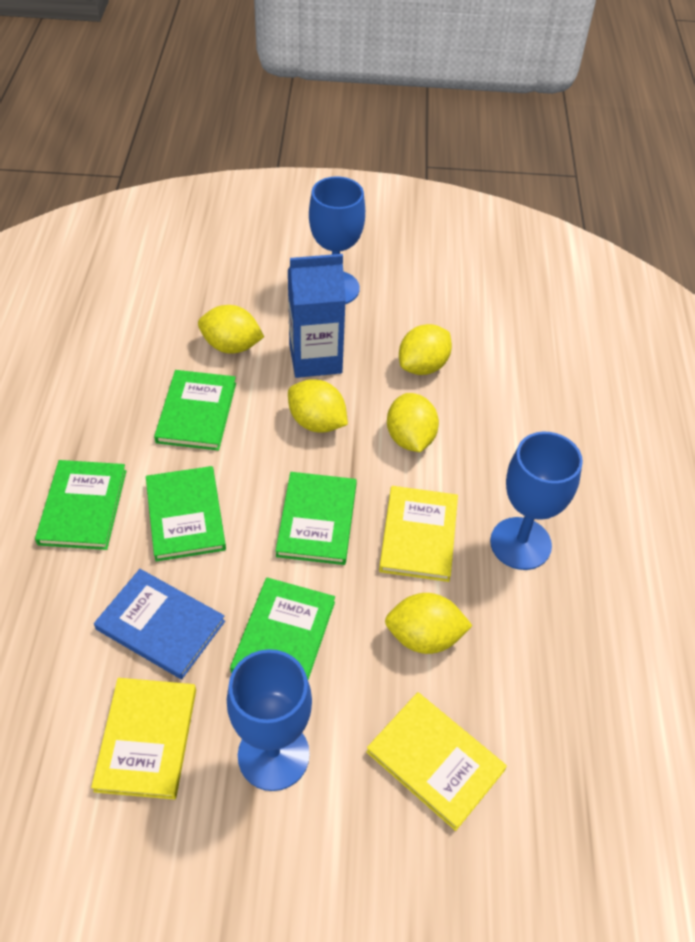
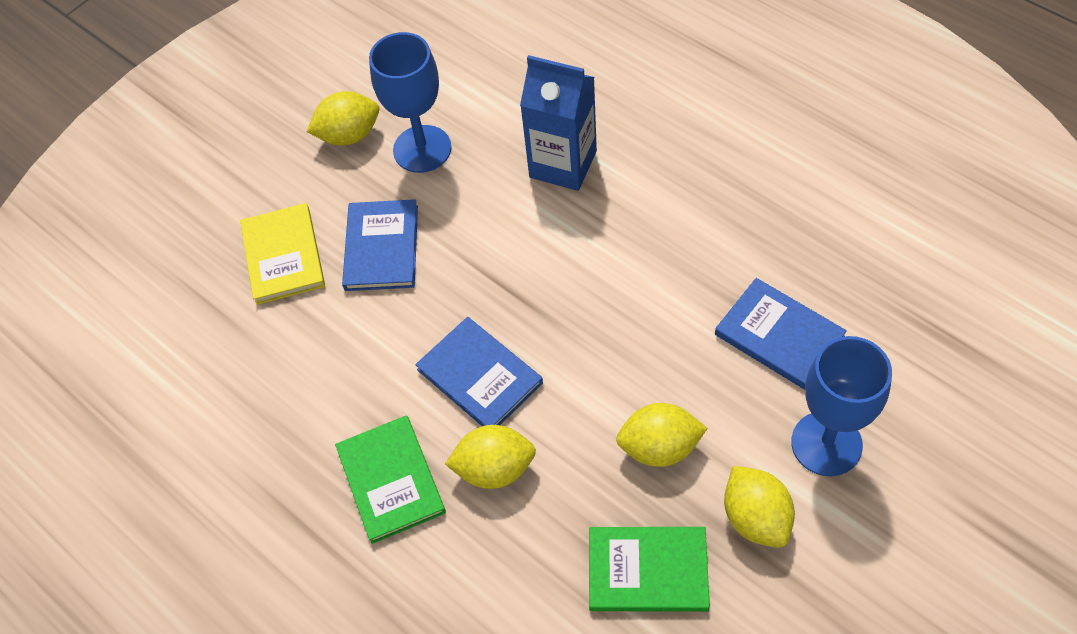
blue book: 1 -> 3
blue goblet: 3 -> 2
green book: 5 -> 2
yellow book: 3 -> 1
yellow lemon: 5 -> 4

